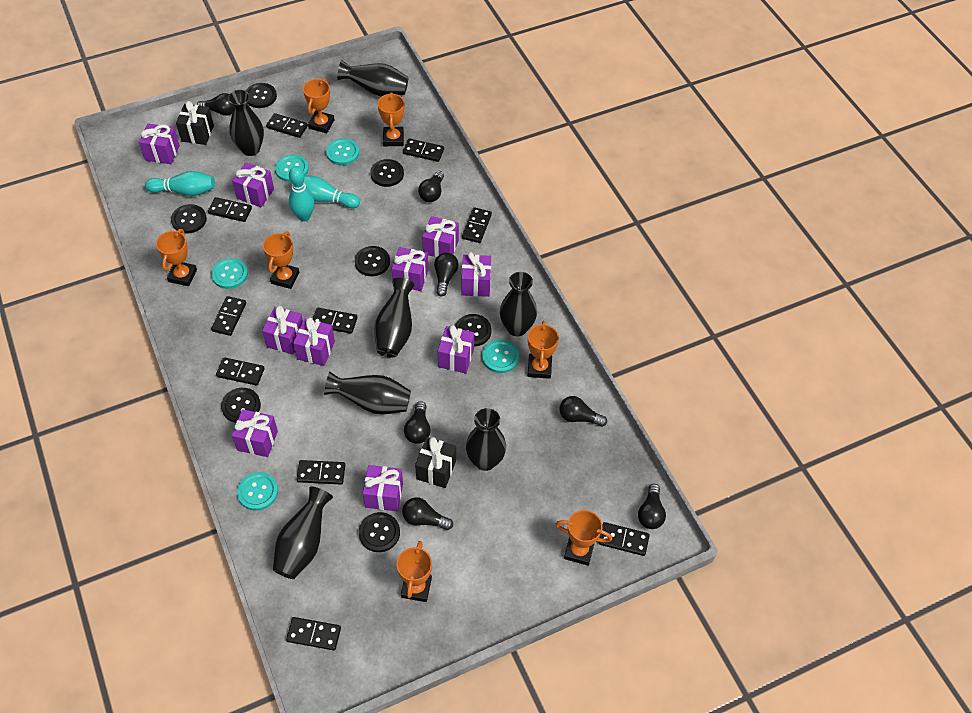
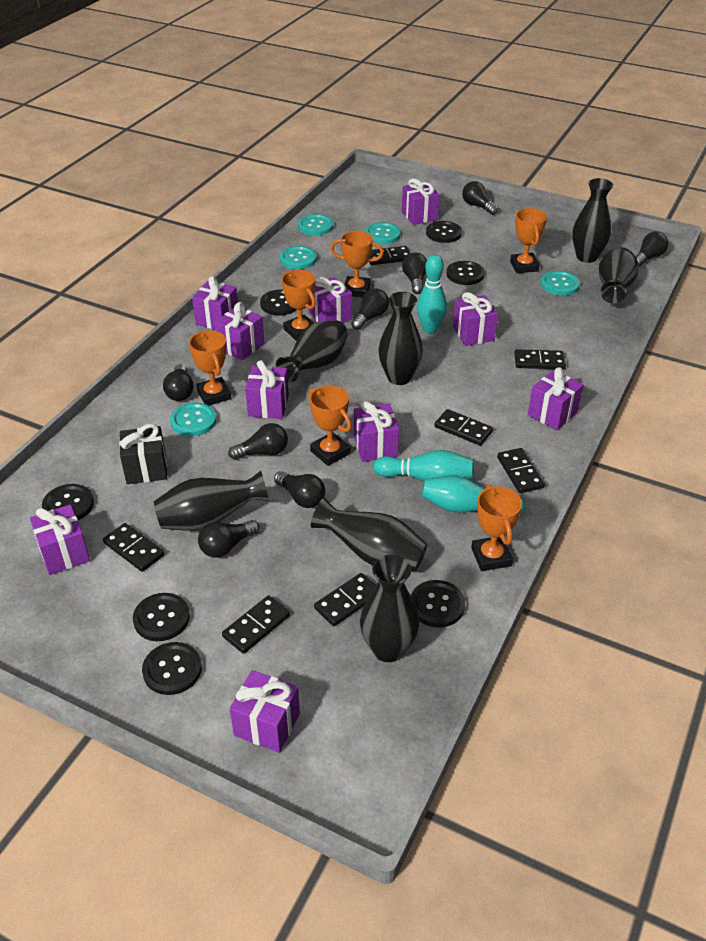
black domino: 10 -> 7
black gift: 2 -> 1
black light bulb: 7 -> 8
orange trophy: 7 -> 6

